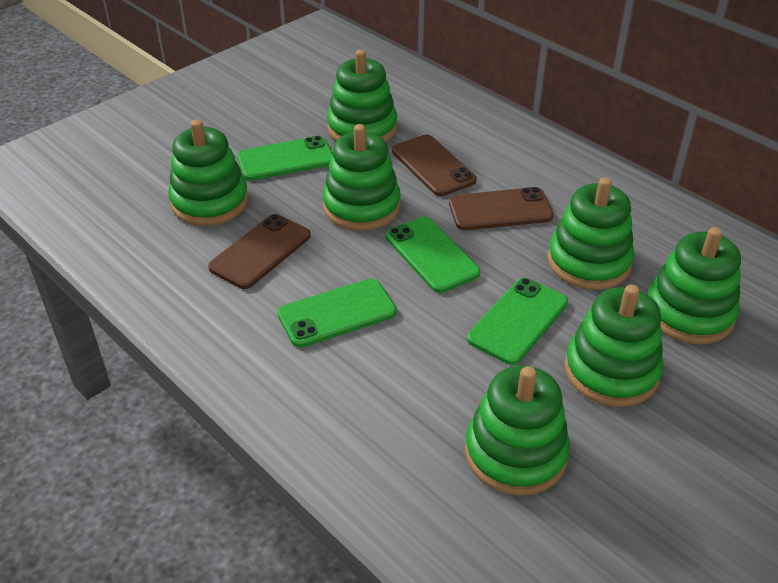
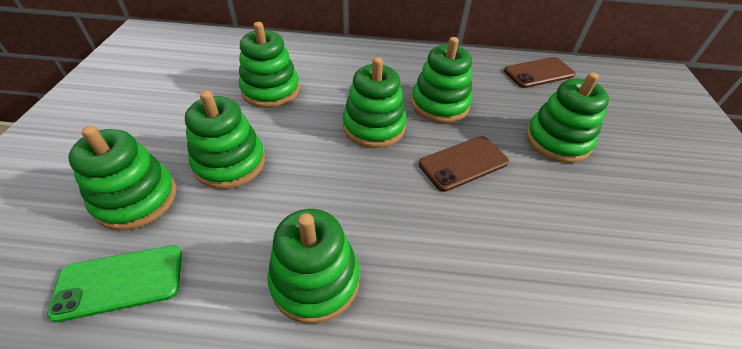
brown phone: 3 -> 2
green phone: 4 -> 1

